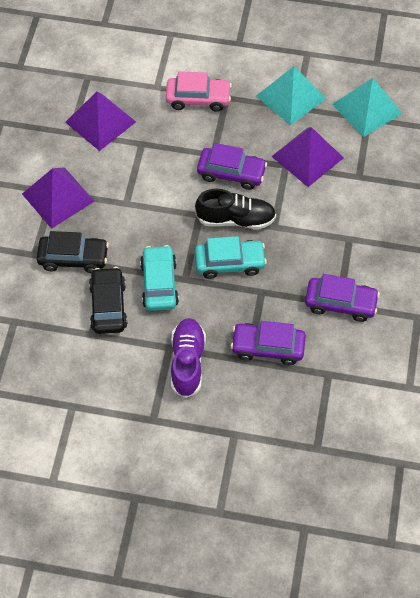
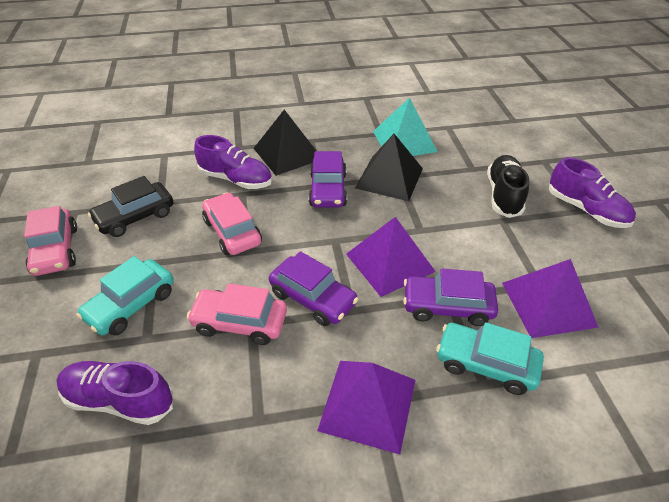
black car: 2 -> 1
black pyramid: 0 -> 2
pink car: 1 -> 3
purple shoe: 1 -> 3
turquoise pyramid: 2 -> 1

